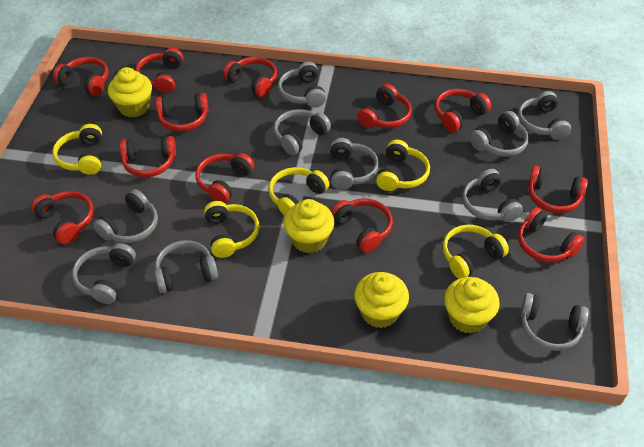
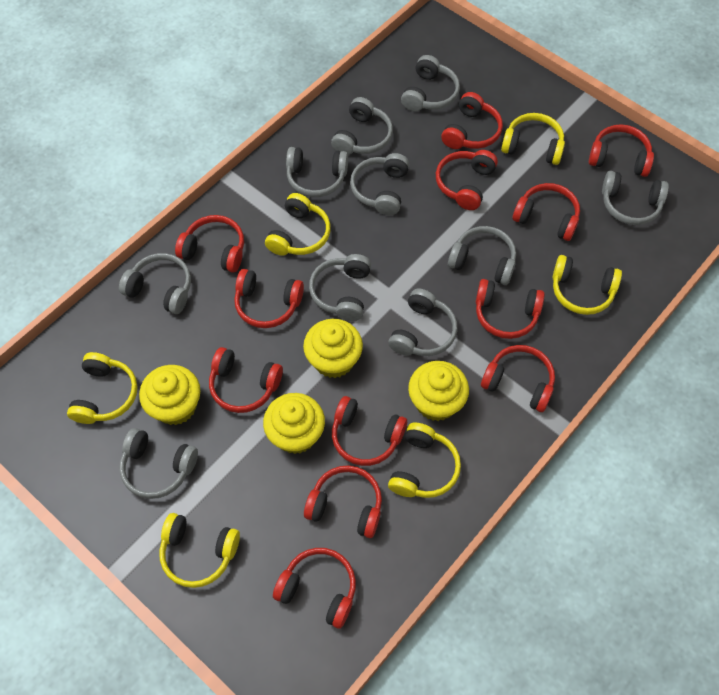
yellow headphones: 5 -> 6

